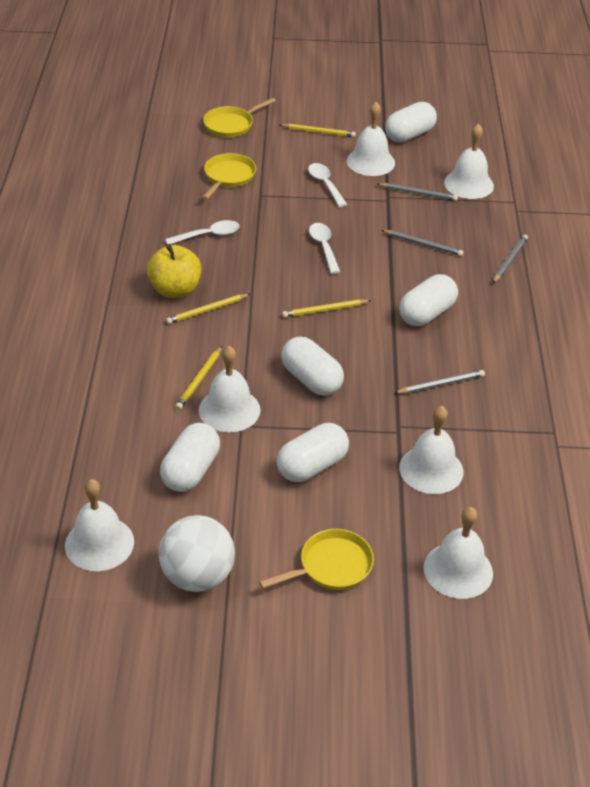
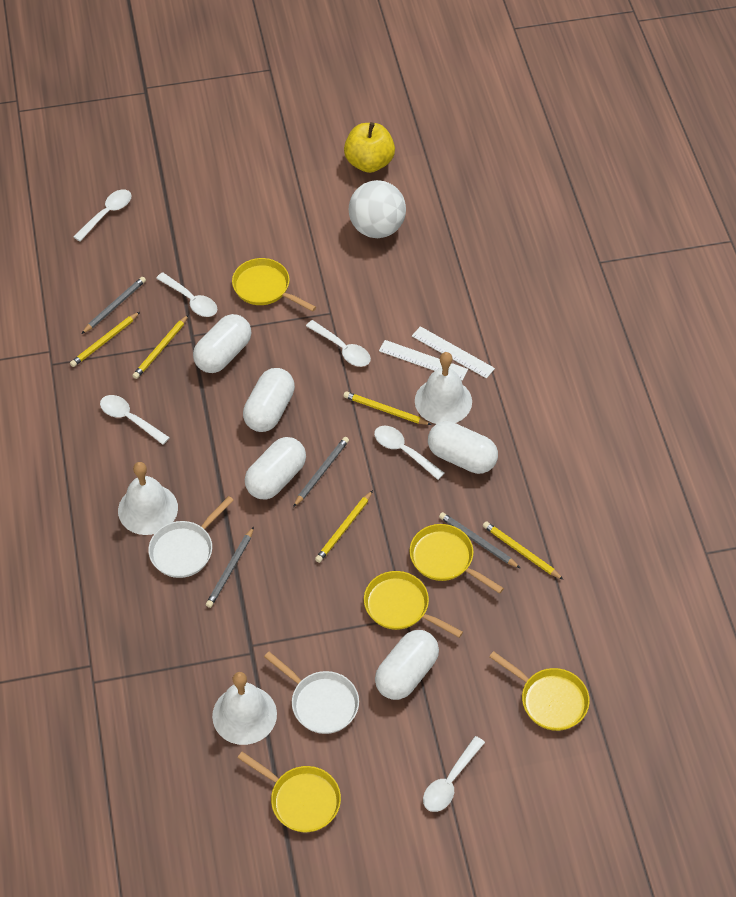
white bell: 6 -> 3
white pan: 0 -> 2
white ruler: 0 -> 2
white spoon: 3 -> 6
yellow pan: 3 -> 5
yellow pencil: 4 -> 5

